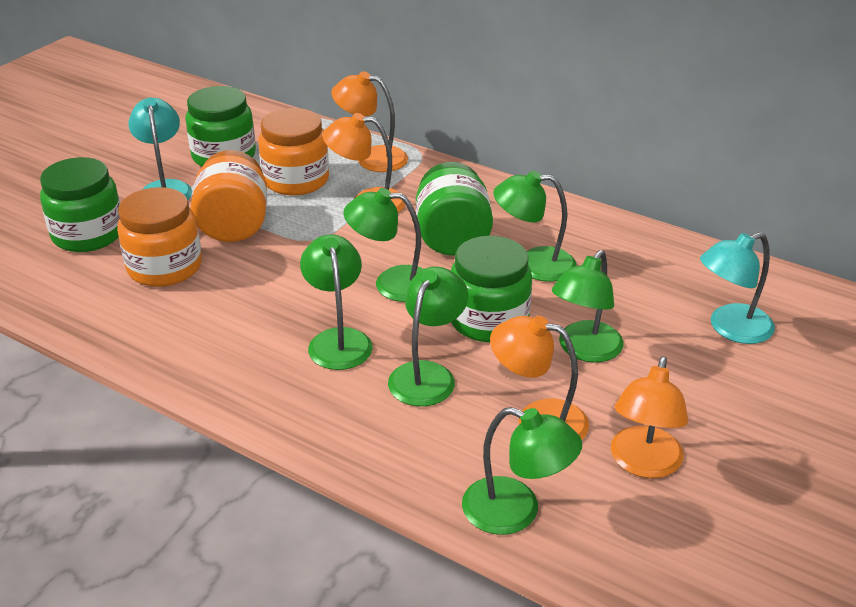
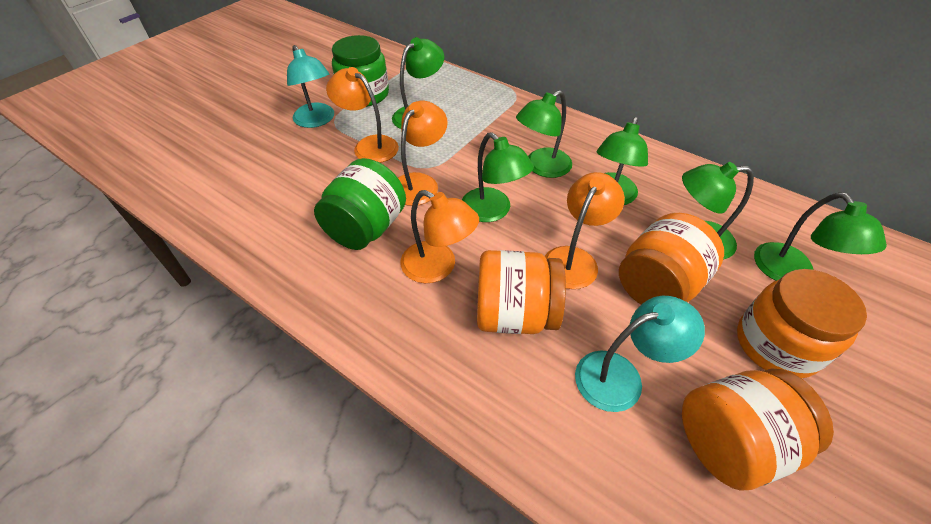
green jar: 4 -> 2
orange jar: 3 -> 4

